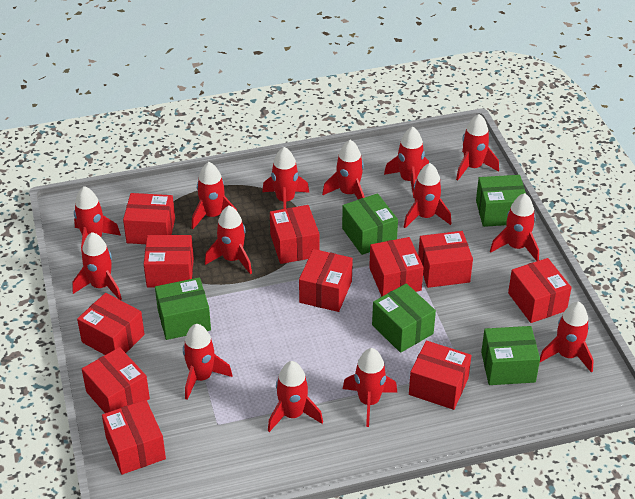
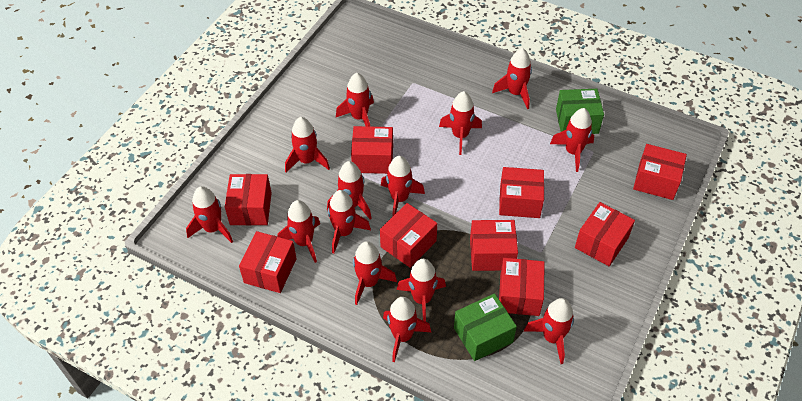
green box: 5 -> 2
red box: 11 -> 9

